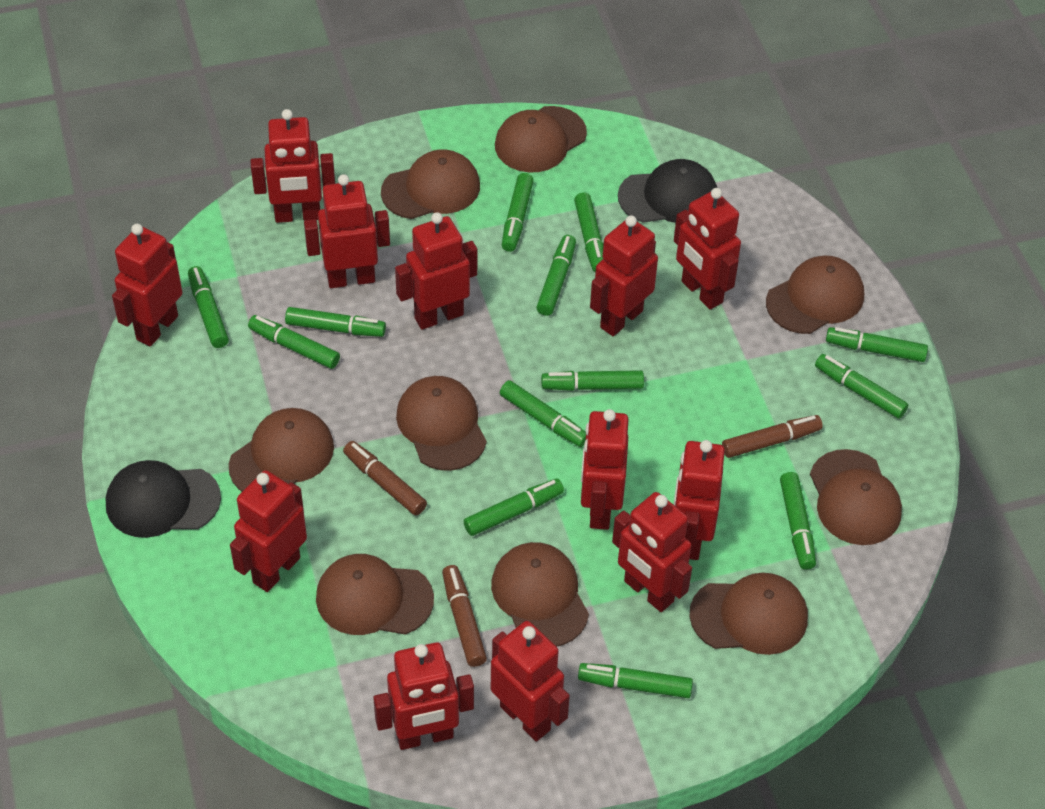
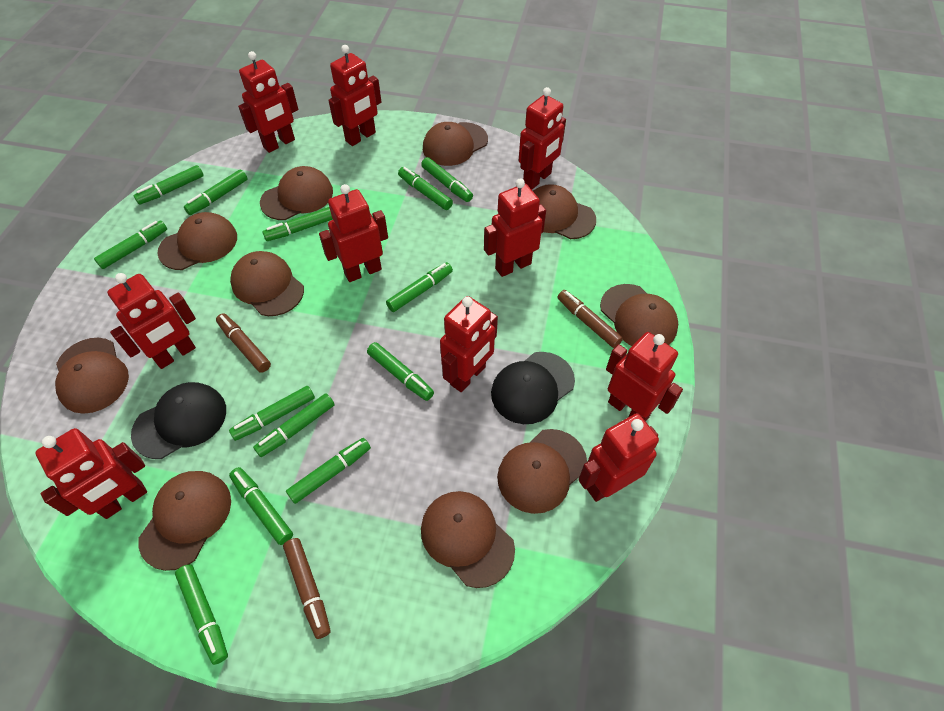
brown cap: 9 -> 10
red robot: 12 -> 10

